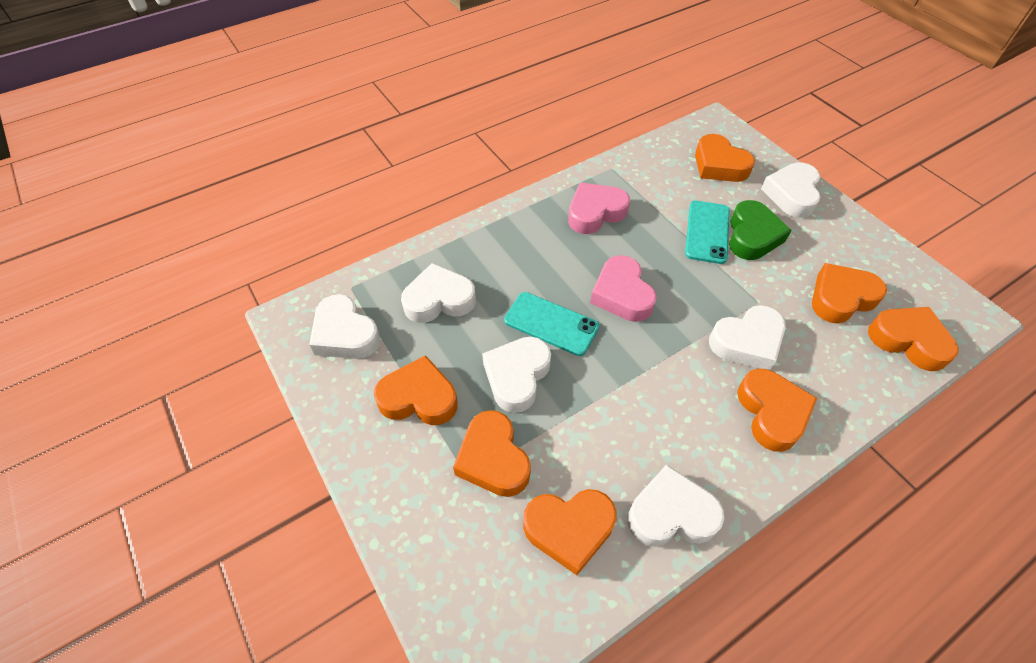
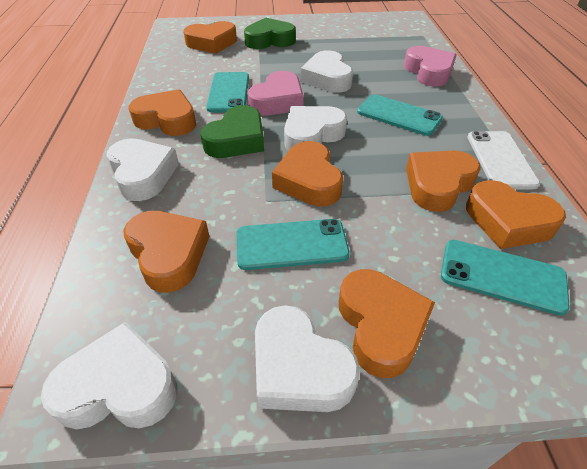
green heart: 1 -> 2
turquoise phone: 2 -> 4
white heart: 6 -> 5
white phone: 0 -> 1

